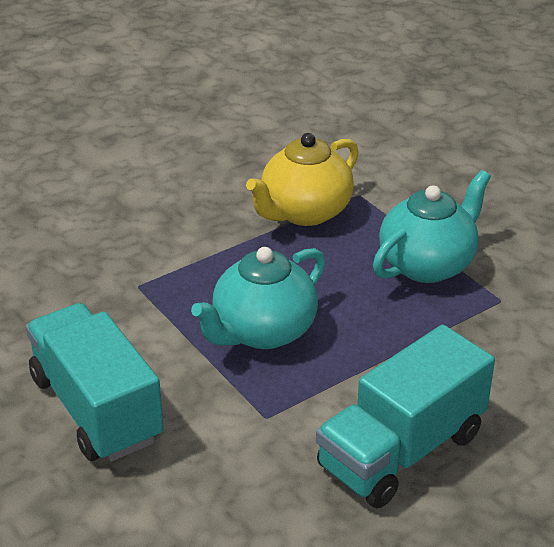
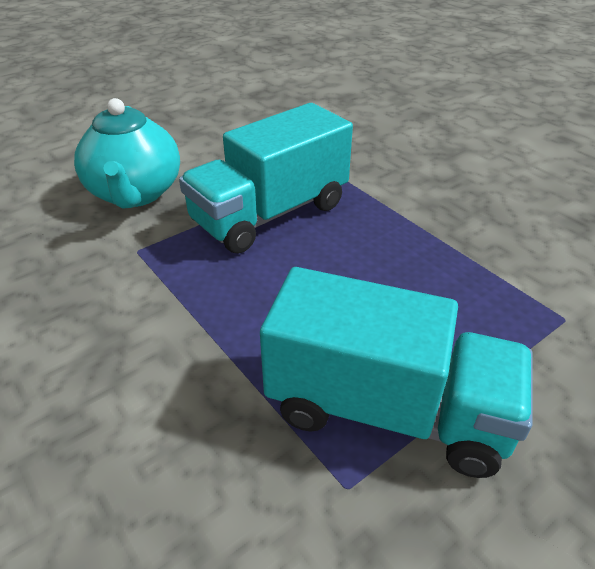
turquoise teapot: 2 -> 1
yellow teapot: 1 -> 0

